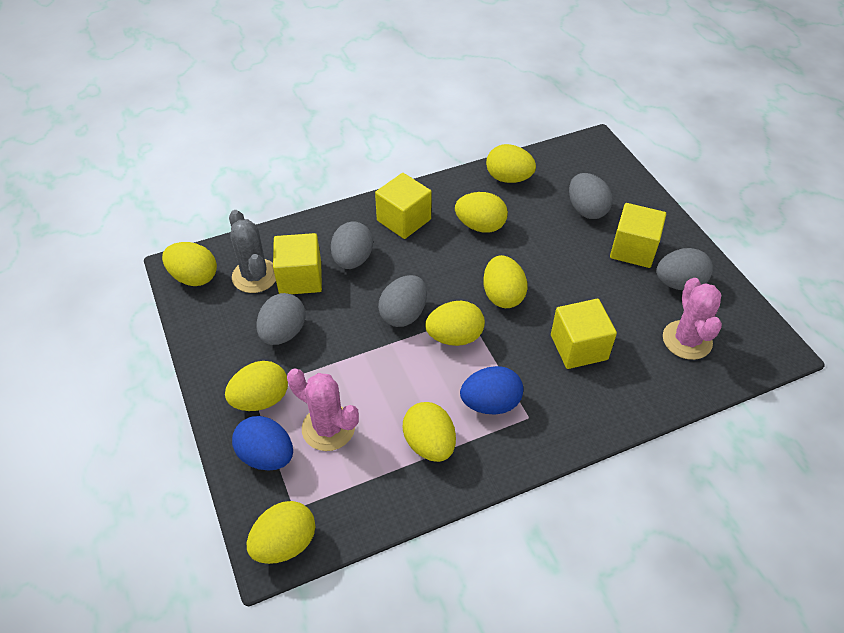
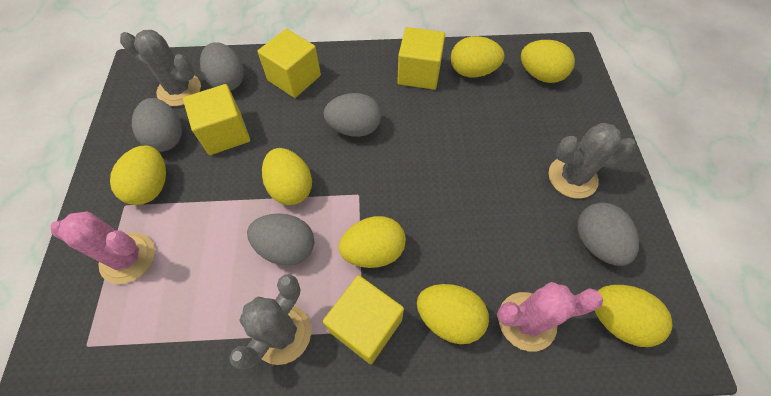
blue egg: 2 -> 0
grey cactus: 1 -> 3
yellow egg: 8 -> 7

